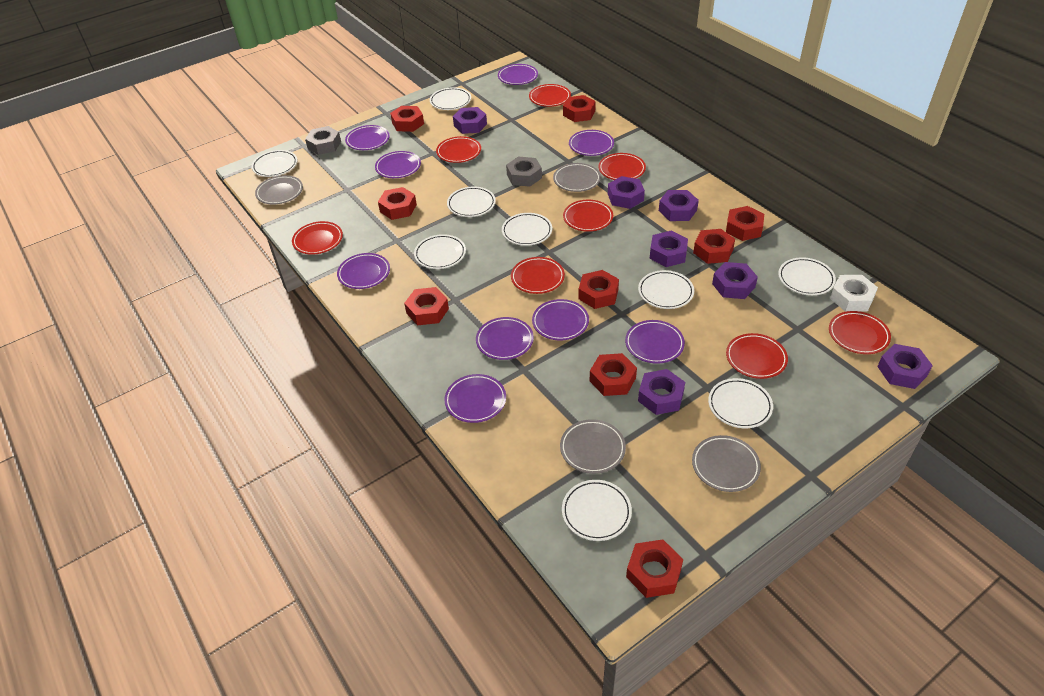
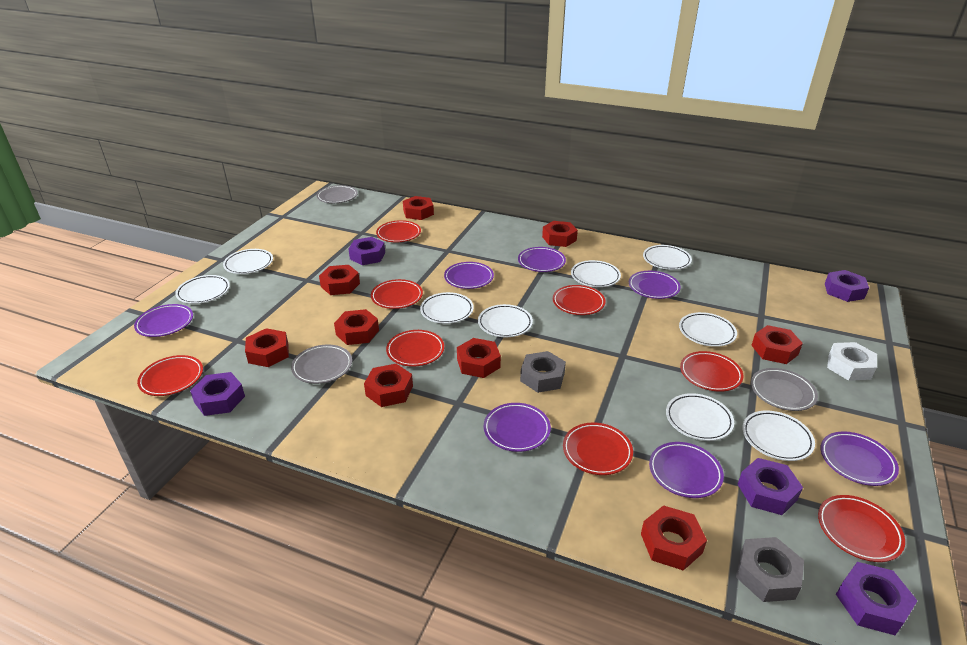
grey plate: 4 -> 3
purple nut: 7 -> 5
purple plate: 9 -> 7

